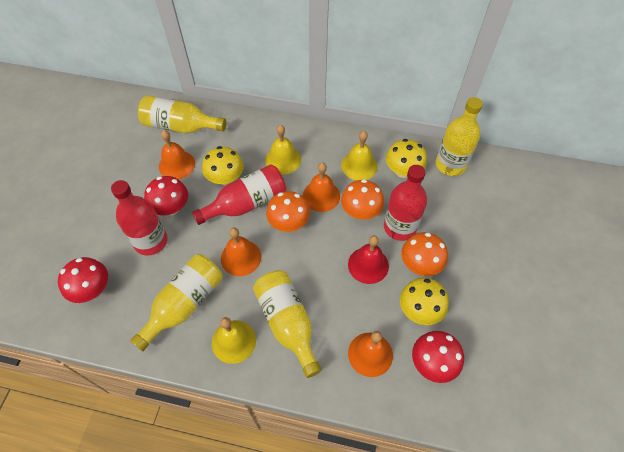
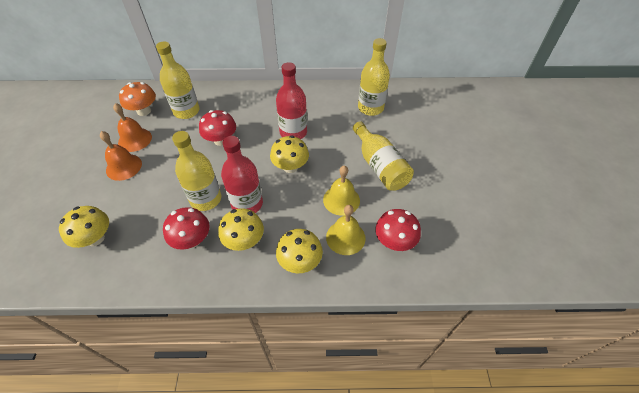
orange bell: 4 -> 2
orange mushroom: 3 -> 1
red bell: 1 -> 0
red bottle: 3 -> 2
yellow bell: 3 -> 2
yellow mushroom: 3 -> 4

